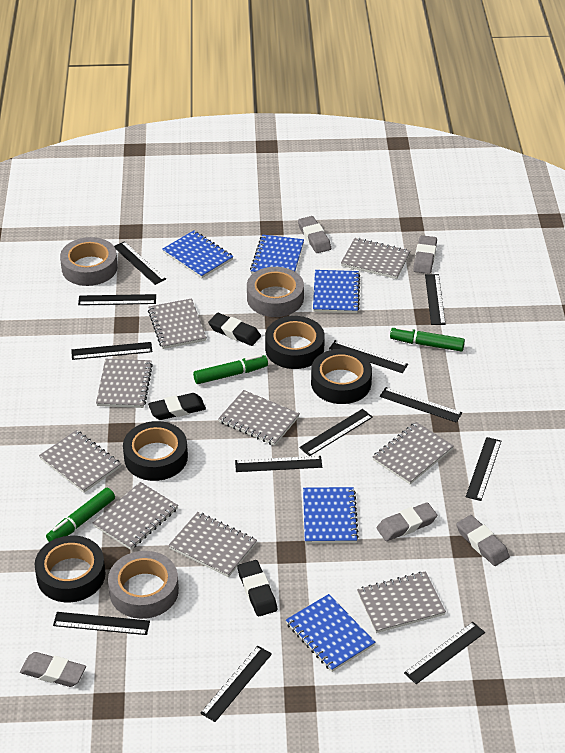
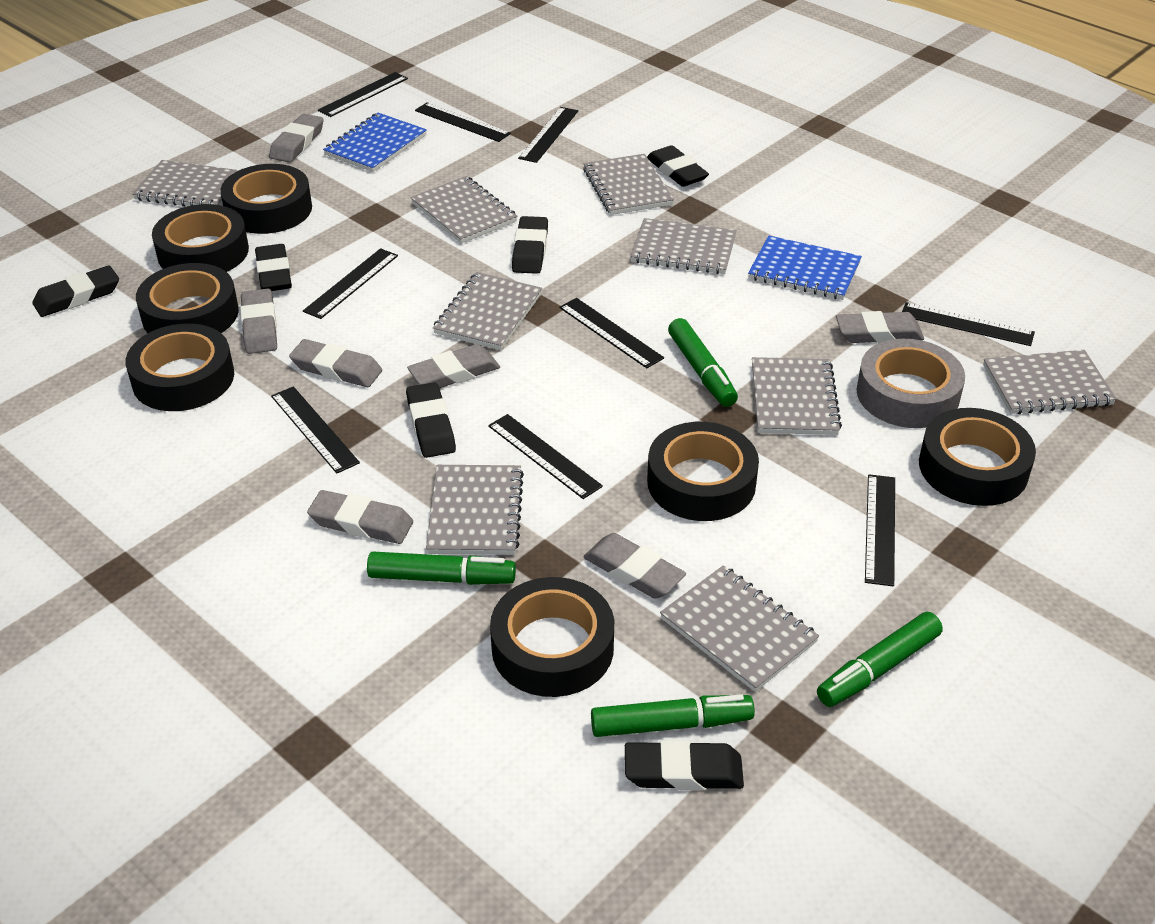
black eraser: 3 -> 6
black ruler: 12 -> 9
black tape: 4 -> 7
blue notebook: 5 -> 2
green marker: 3 -> 4
grey eraser: 5 -> 7
grey tape: 3 -> 1

